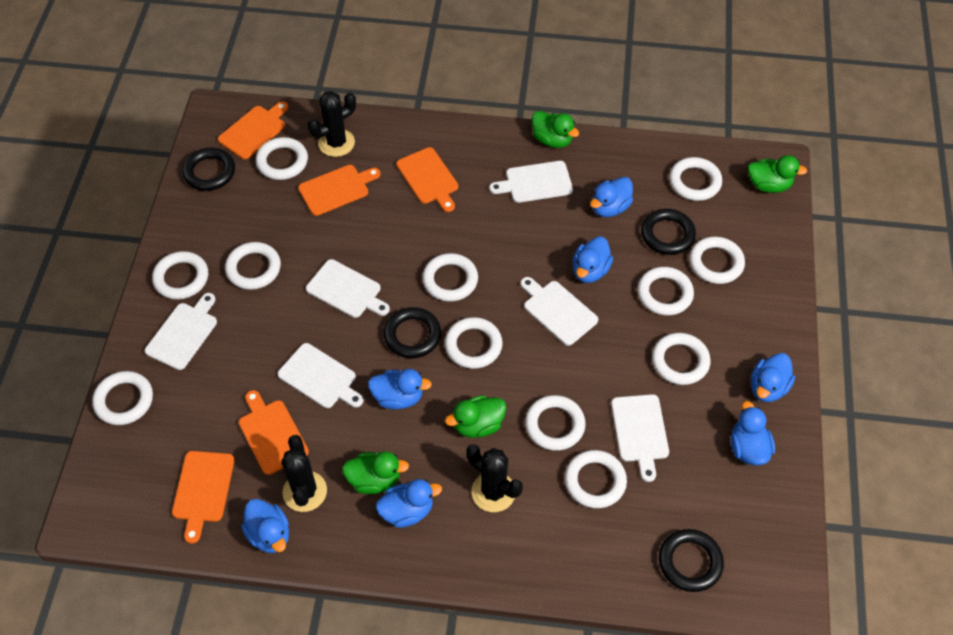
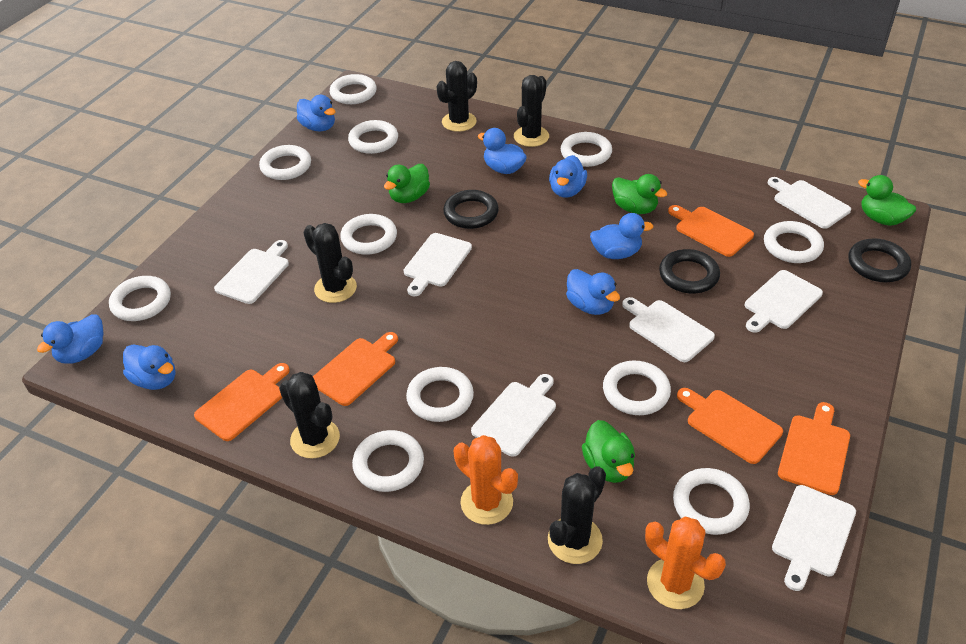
black cactus: 3 -> 5
black ring: 4 -> 3
orange cactus: 0 -> 2
white cutting board: 6 -> 7
white ring: 12 -> 11

